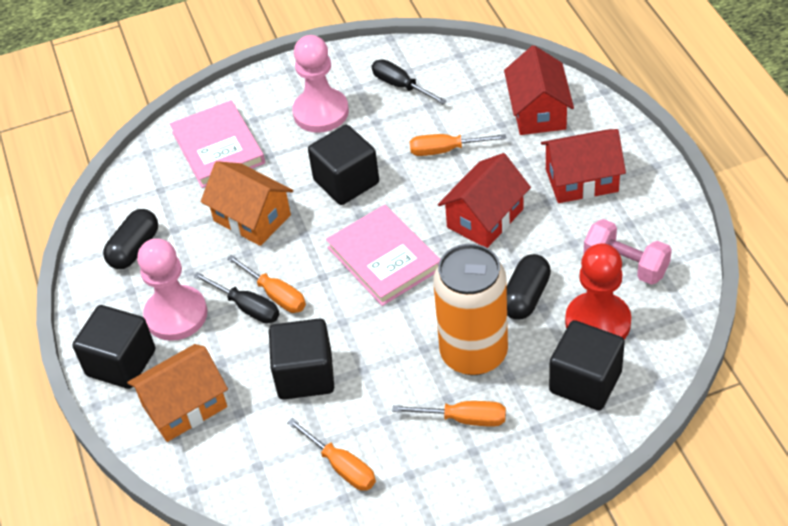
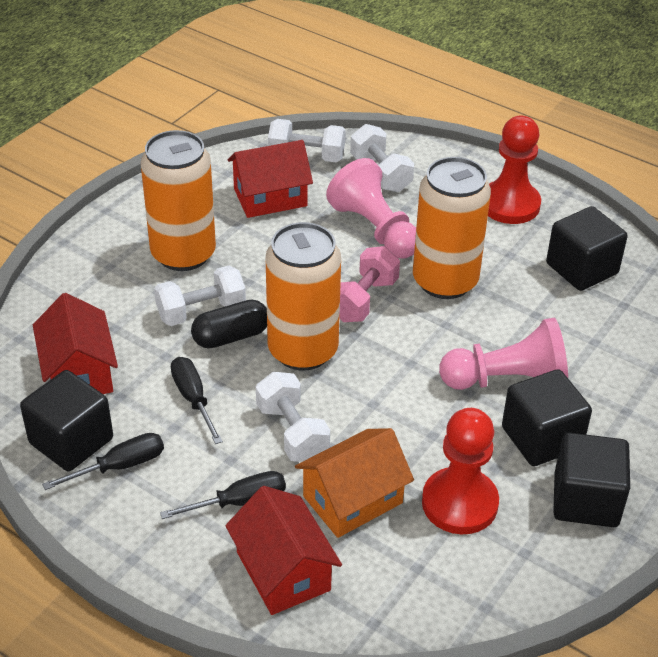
black capsule: 2 -> 1
black screwdriver: 2 -> 3
orange can: 1 -> 3
orange house: 2 -> 1
orange screwdriver: 4 -> 0
pink book: 2 -> 0
red pawn: 1 -> 2
white dumbbell: 0 -> 4

